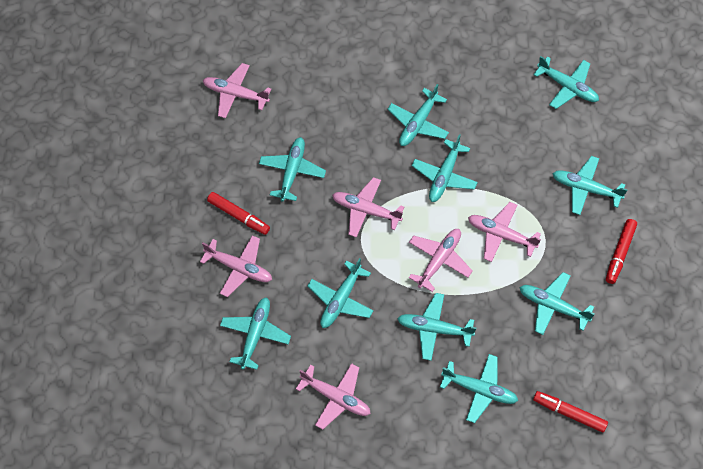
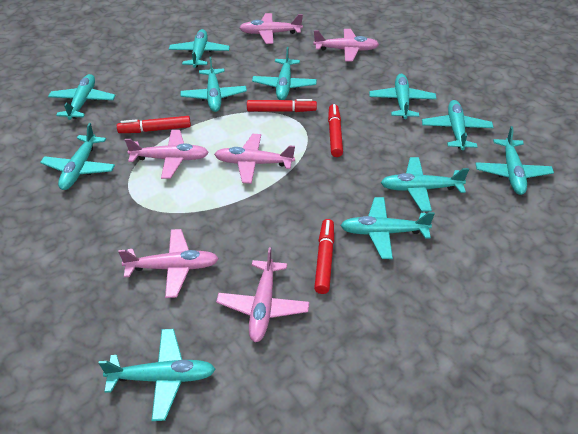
red marker: 3 -> 4
turquoise plane: 10 -> 11

